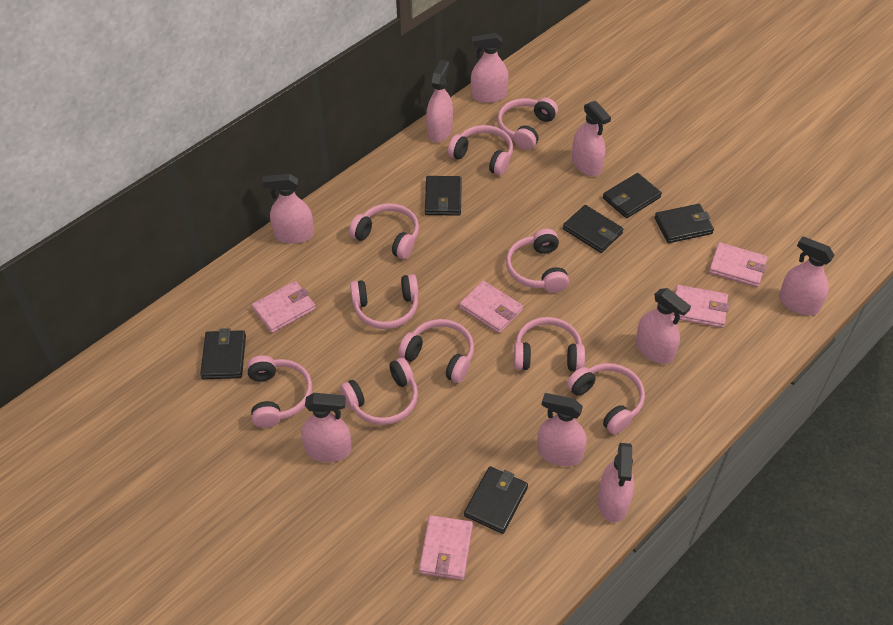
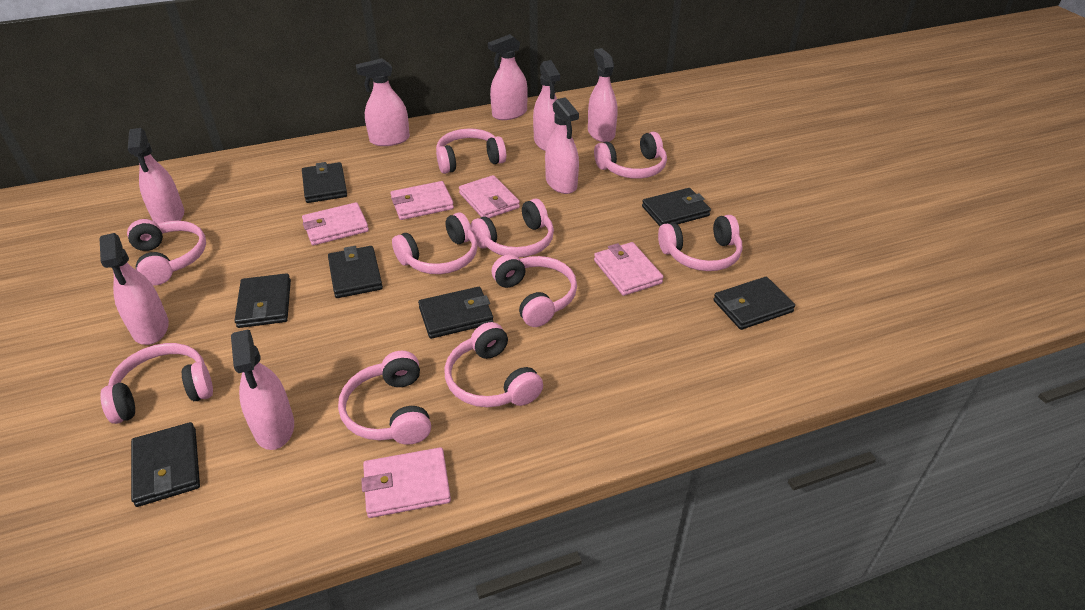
black wallet: 6 -> 7
pink spray bottle: 9 -> 8

